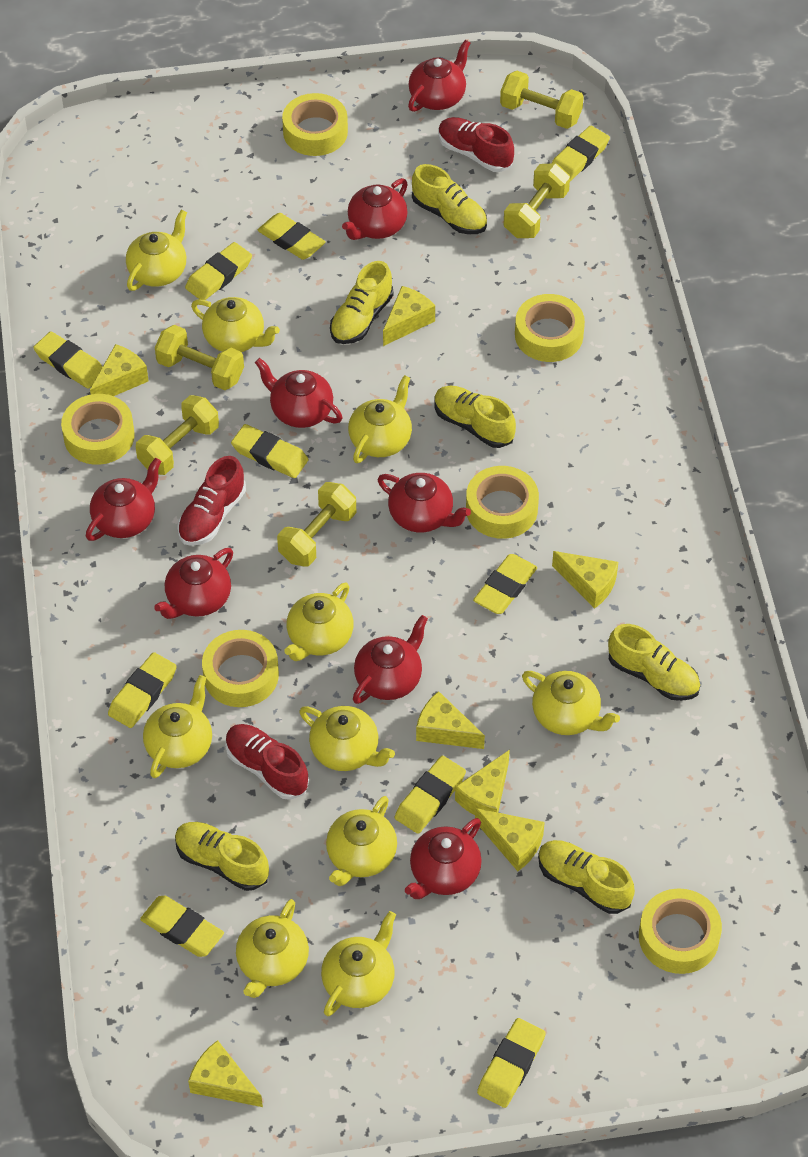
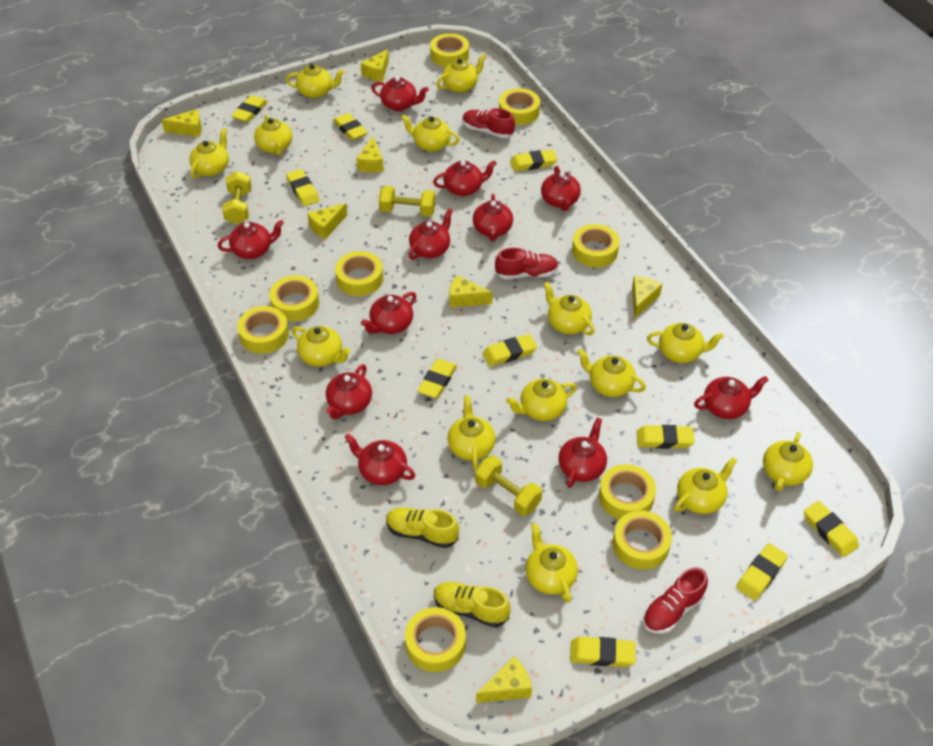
red teapot: 8 -> 11
yellow dumbbell: 5 -> 3
yellow shoe: 6 -> 2
yellow tape: 6 -> 9
yellow teapot: 10 -> 14

